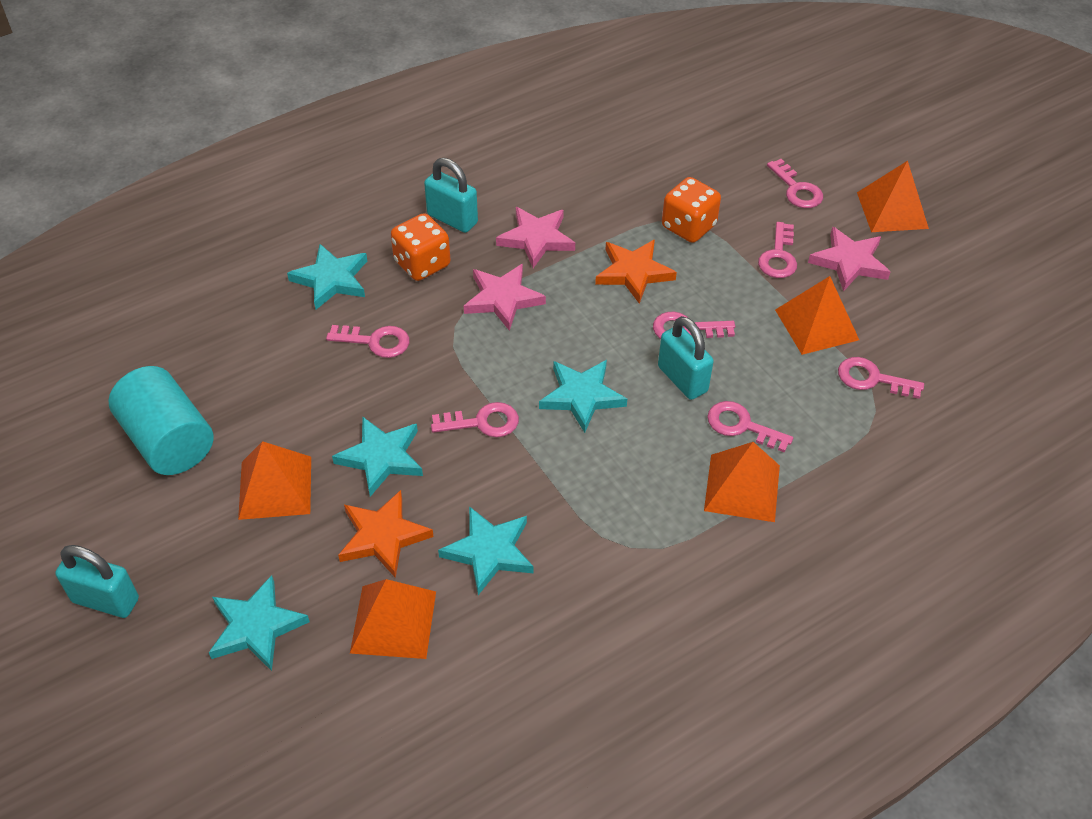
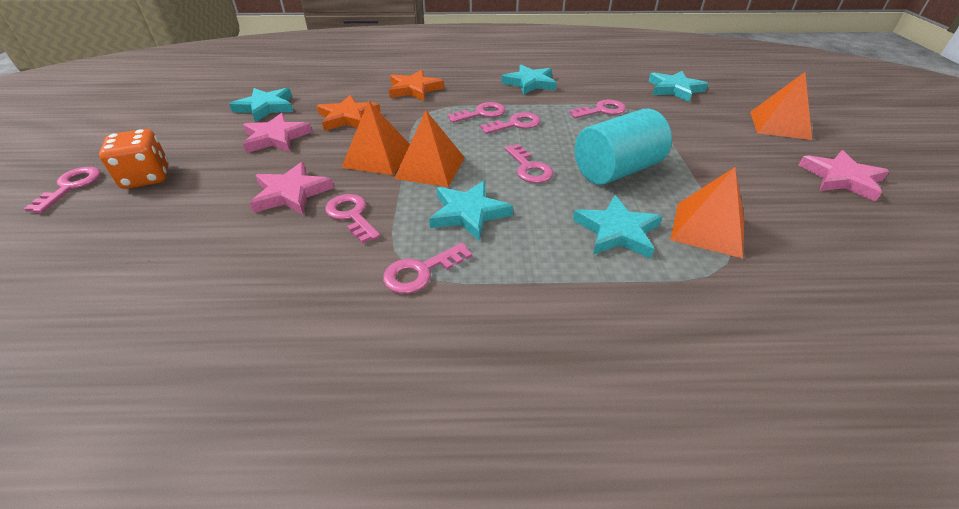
orange dice: 2 -> 1
orange pyramid: 5 -> 4
turquoise padlock: 3 -> 0

